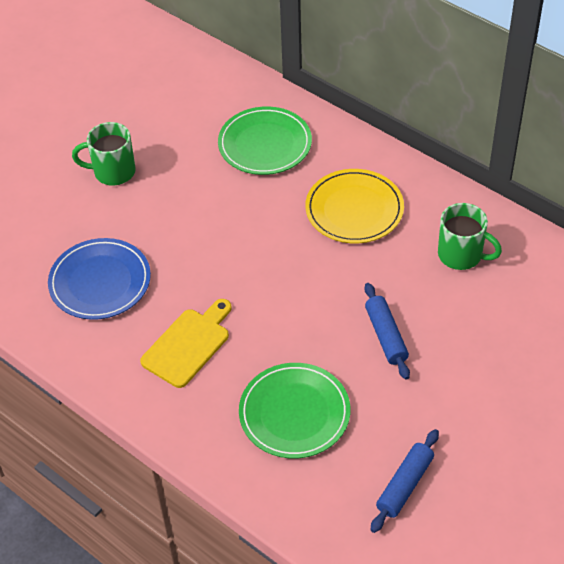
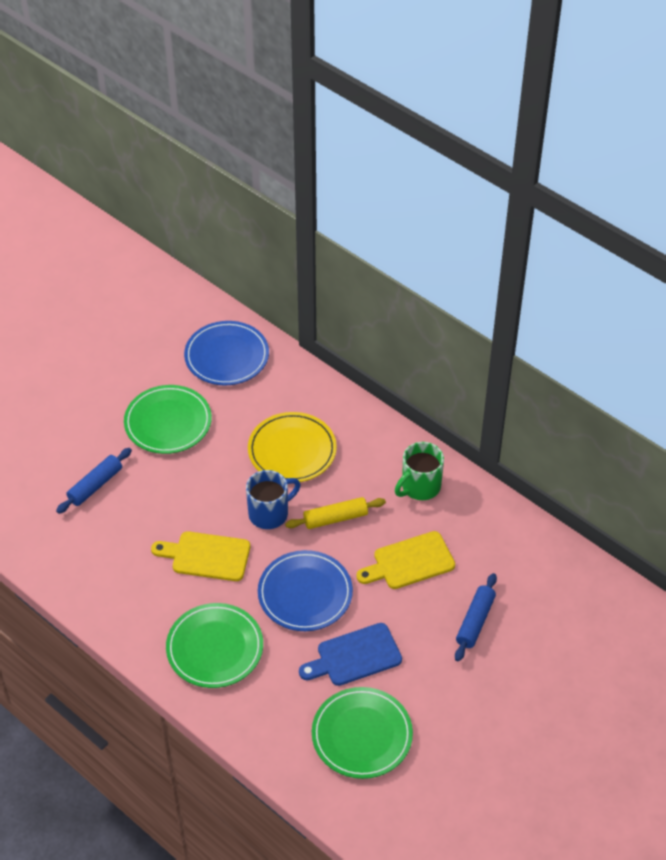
blue cutting board: 0 -> 1
blue mug: 0 -> 1
blue plate: 1 -> 2
green mug: 2 -> 1
green plate: 2 -> 3
yellow cutting board: 1 -> 2
yellow rolling pin: 0 -> 1

